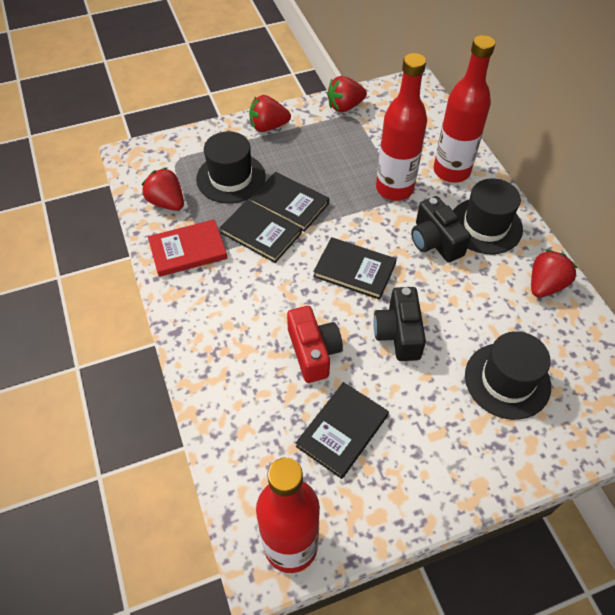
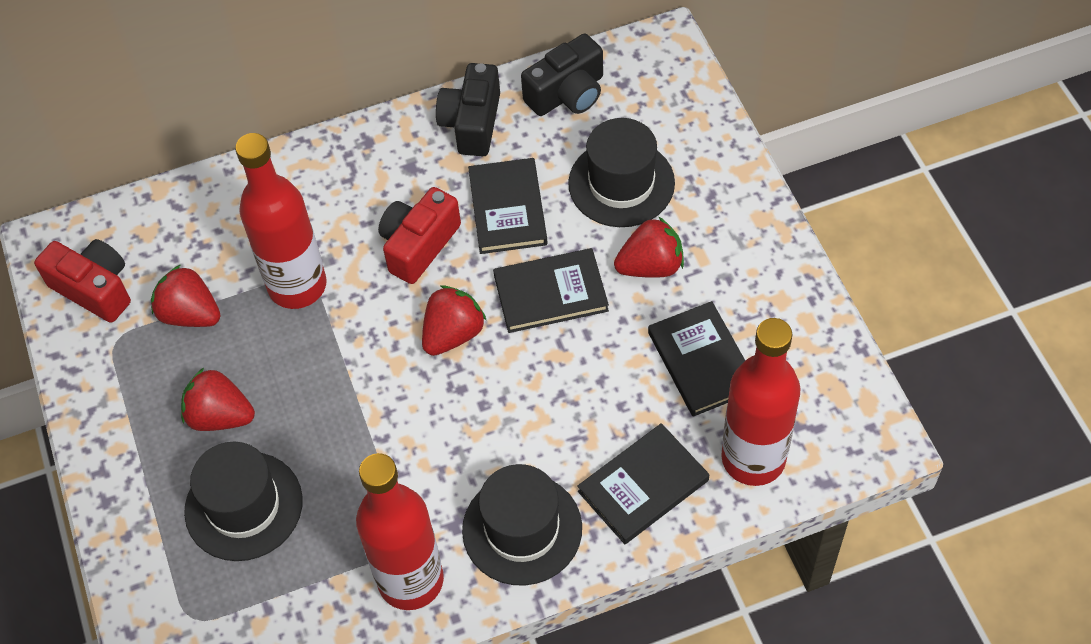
red book: 1 -> 0
red camera: 1 -> 2

